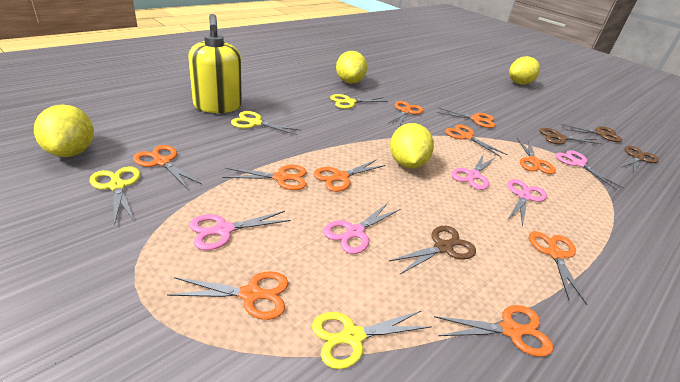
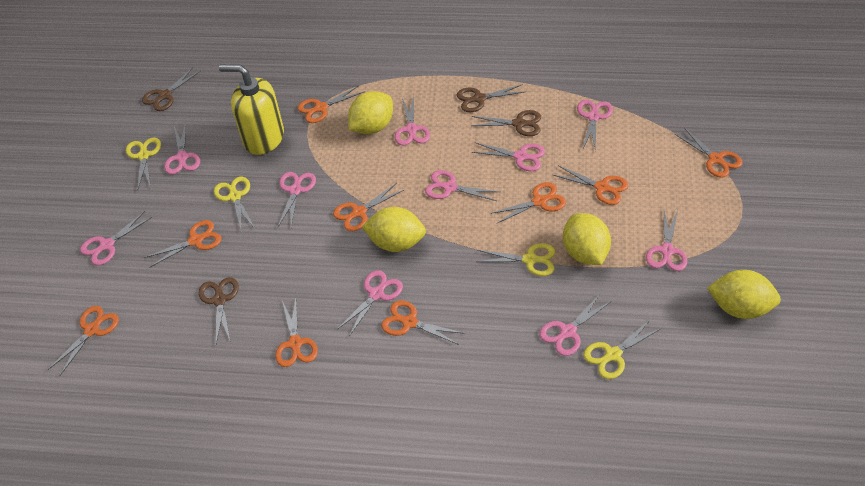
orange scissors: 10 -> 9
pink scissors: 5 -> 10

